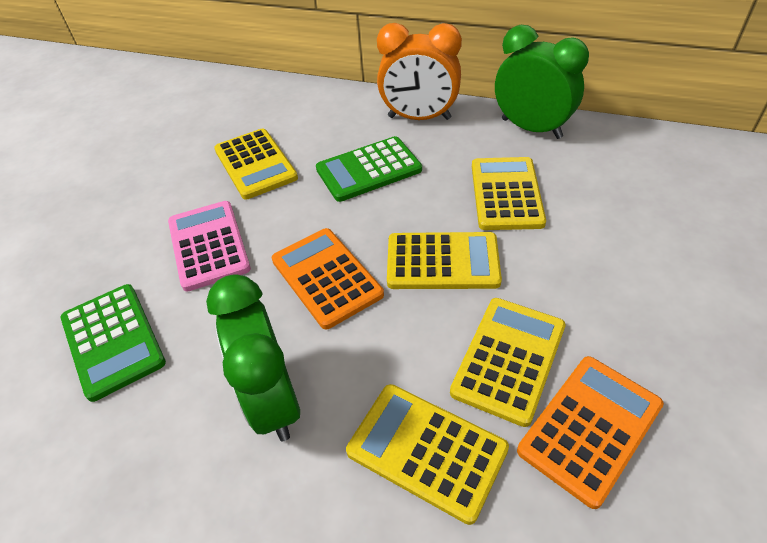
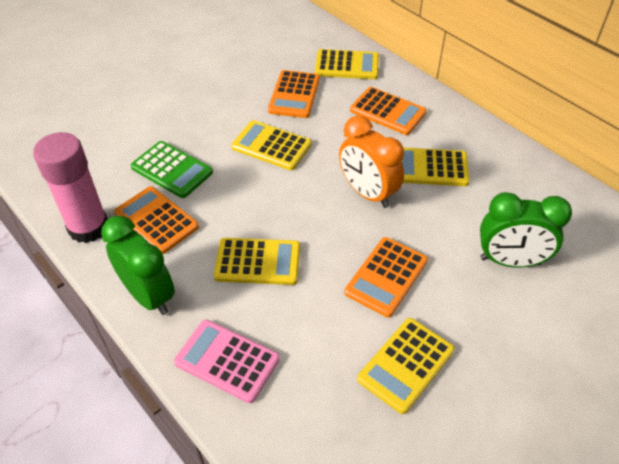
green calculator: 2 -> 1
orange calculator: 2 -> 4
pink glue stick: 0 -> 1

